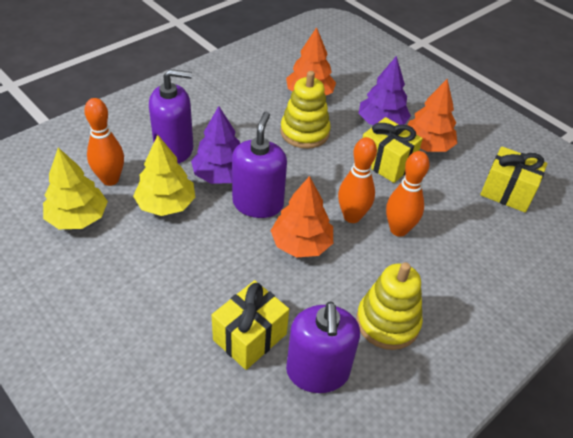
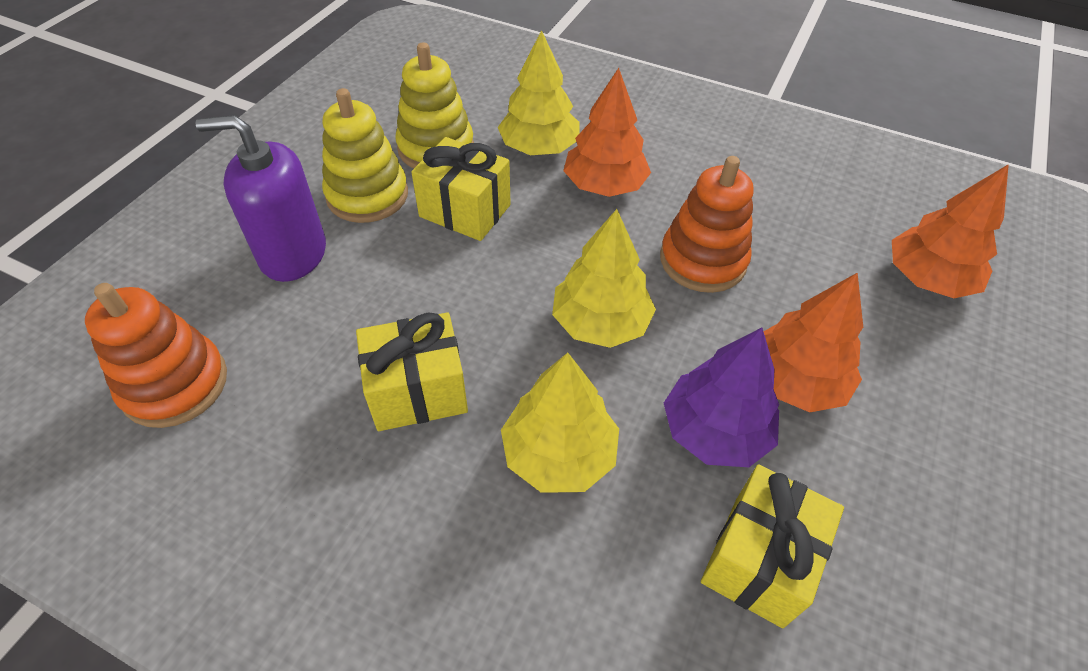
orange bowling pin: 3 -> 0
orange stacking toy: 0 -> 2
purple soap dispenser: 3 -> 1
purple tree: 2 -> 1
yellow tree: 2 -> 3

